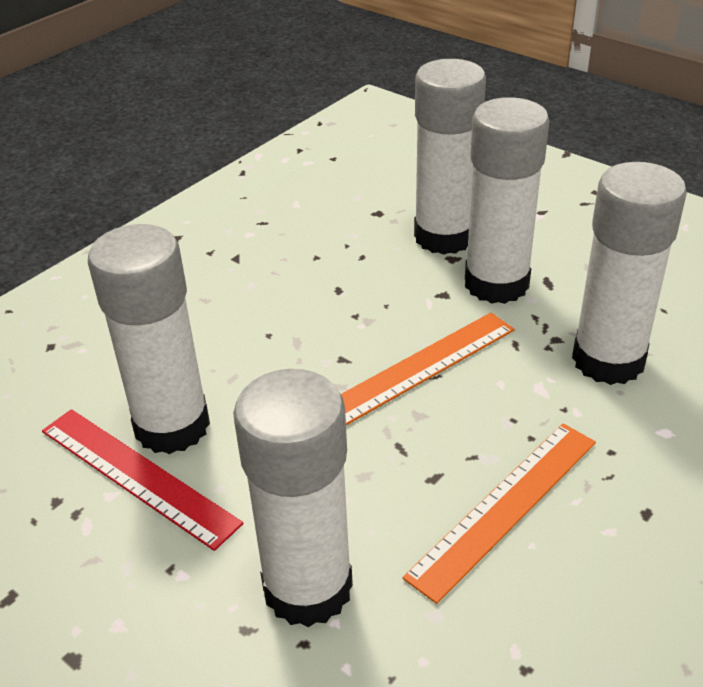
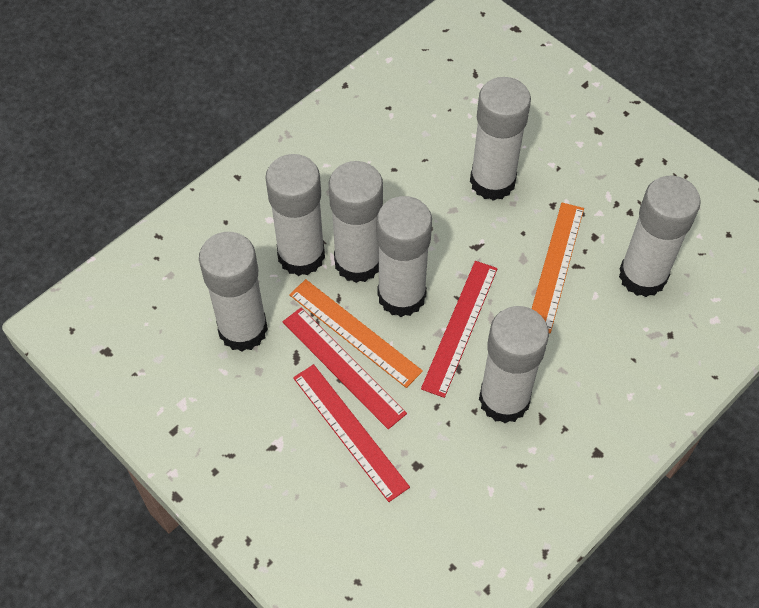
red ruler: 1 -> 3
white glue stick: 5 -> 7

